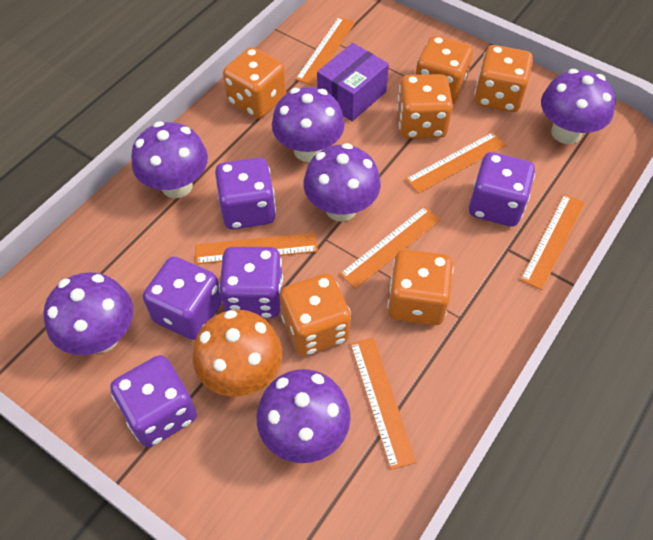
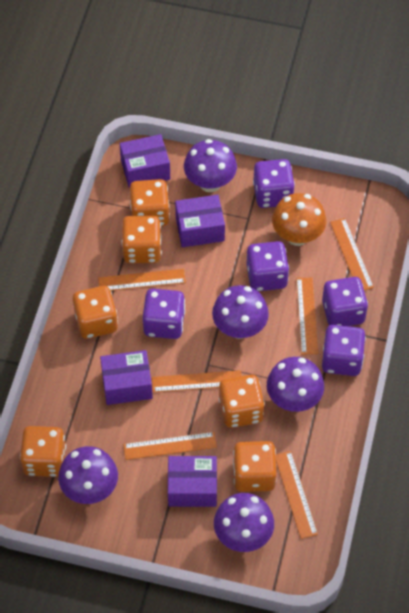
purple box: 1 -> 4
purple mushroom: 6 -> 5

